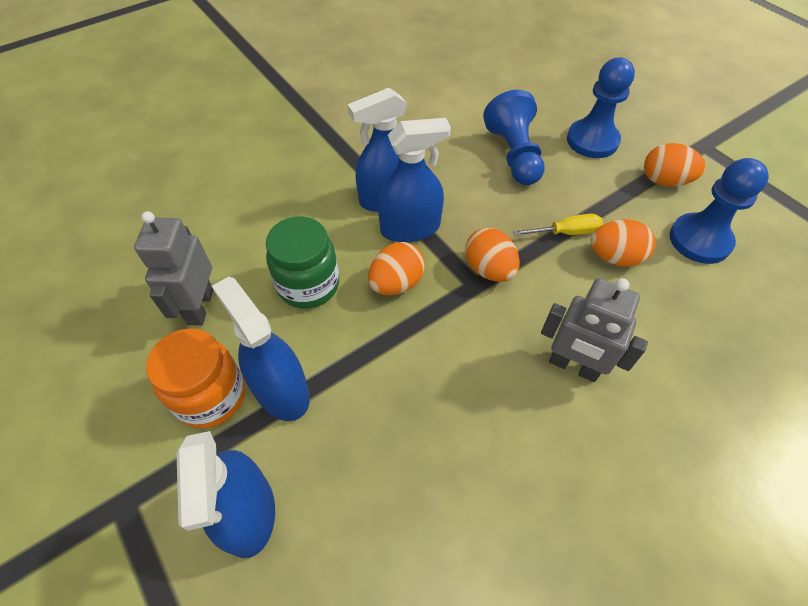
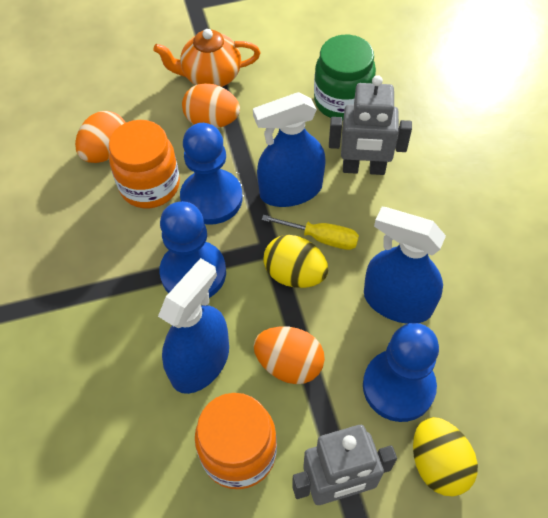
blue spray bottle: 4 -> 3
orange egg: 4 -> 3
orange jar: 1 -> 2
orange teapot: 0 -> 1
yellow egg: 0 -> 2

